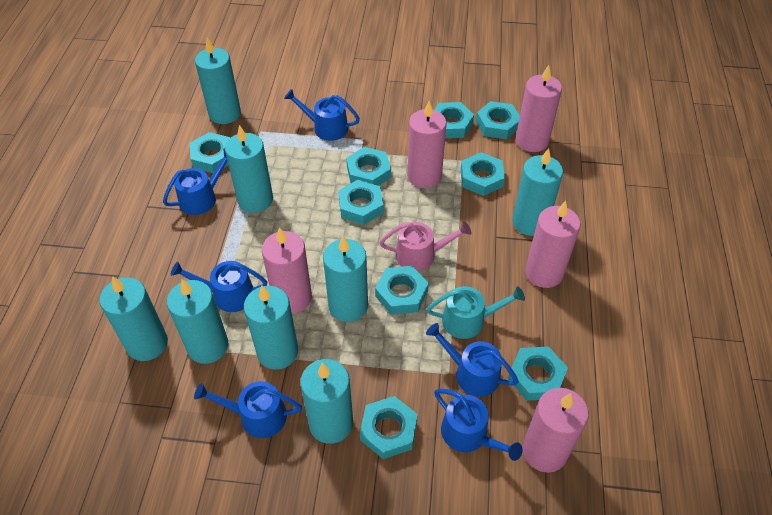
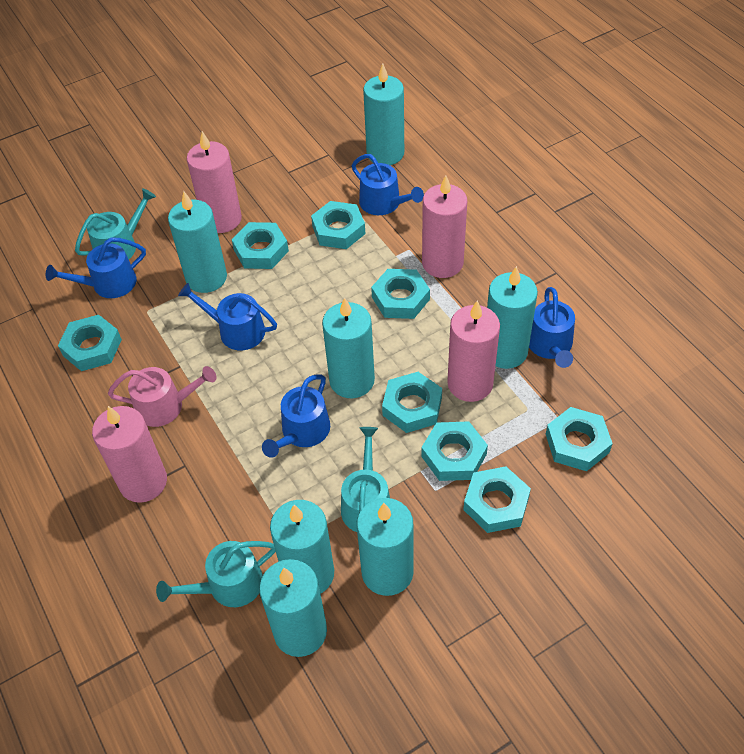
blue watering can: 6 -> 5
pink candle: 5 -> 4
turquoise candle: 8 -> 7
turquoise nut: 9 -> 8
turquoise watering can: 1 -> 3

